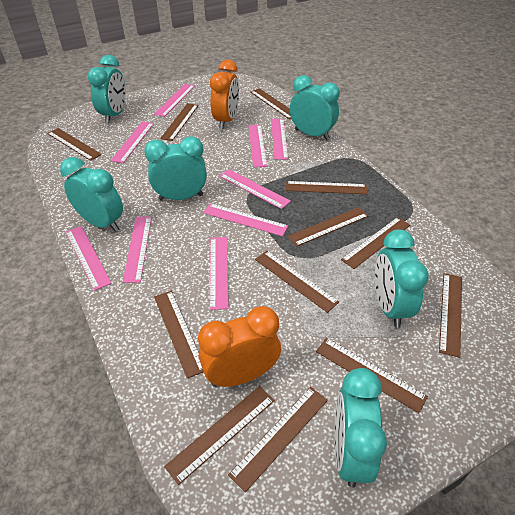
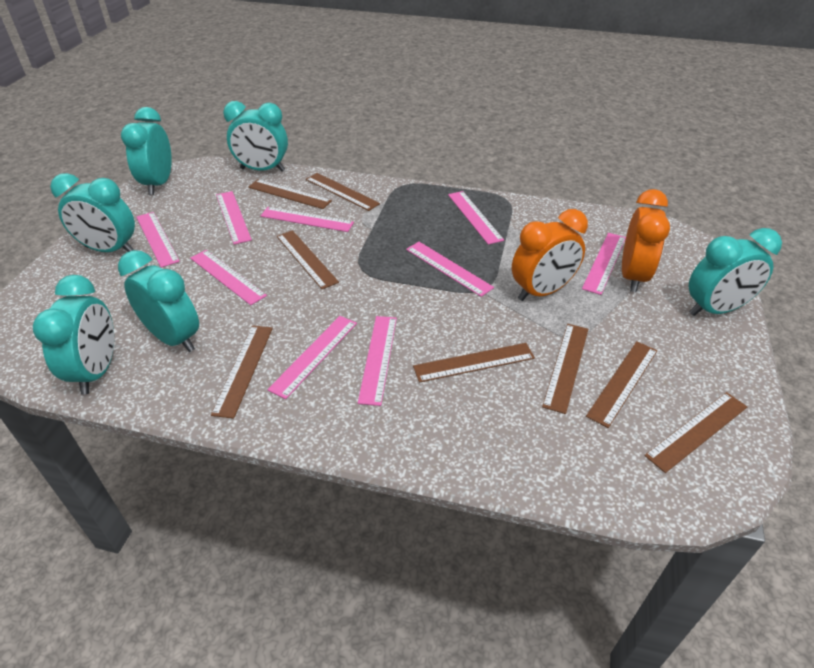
brown ruler: 12 -> 8

